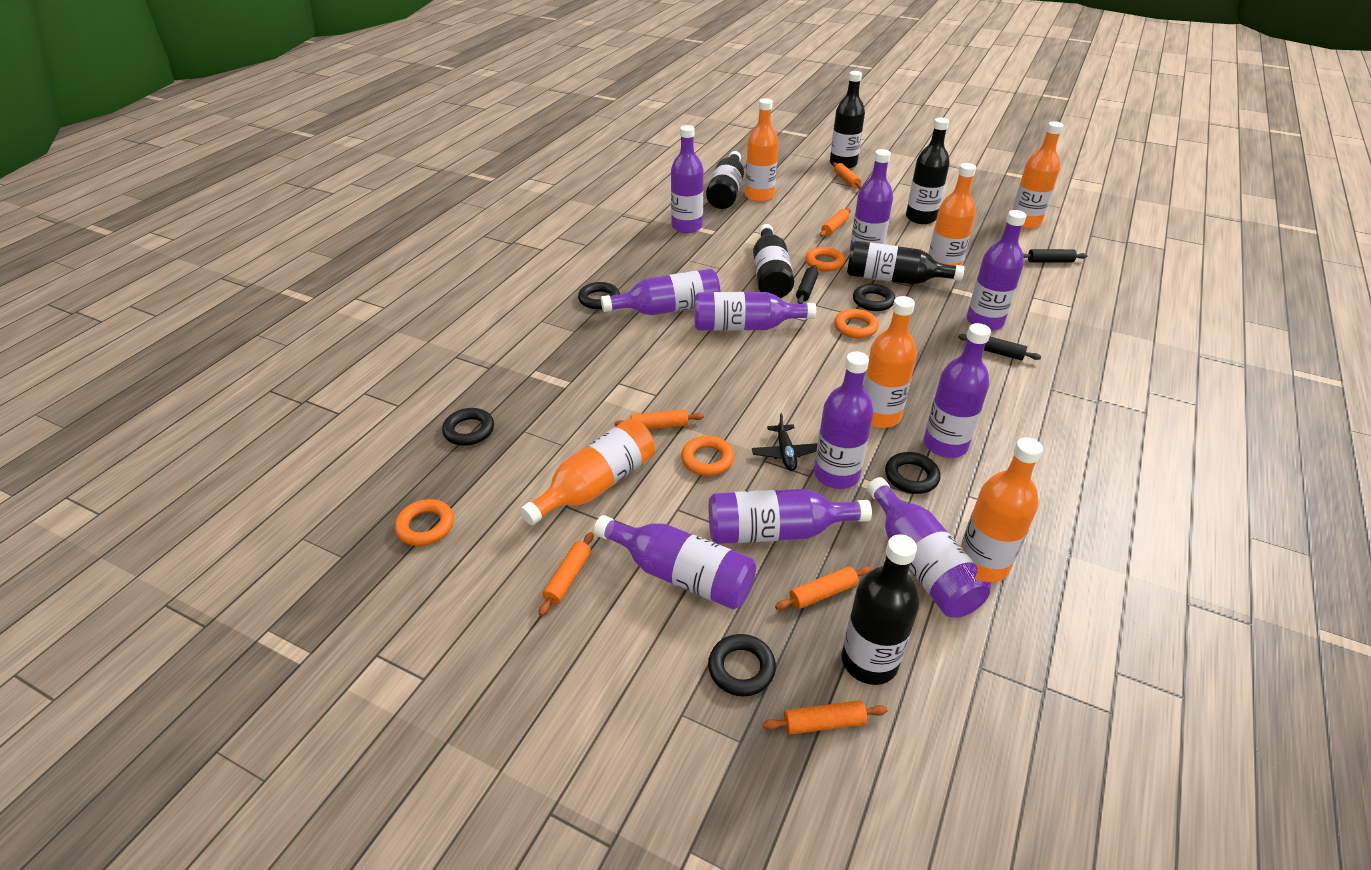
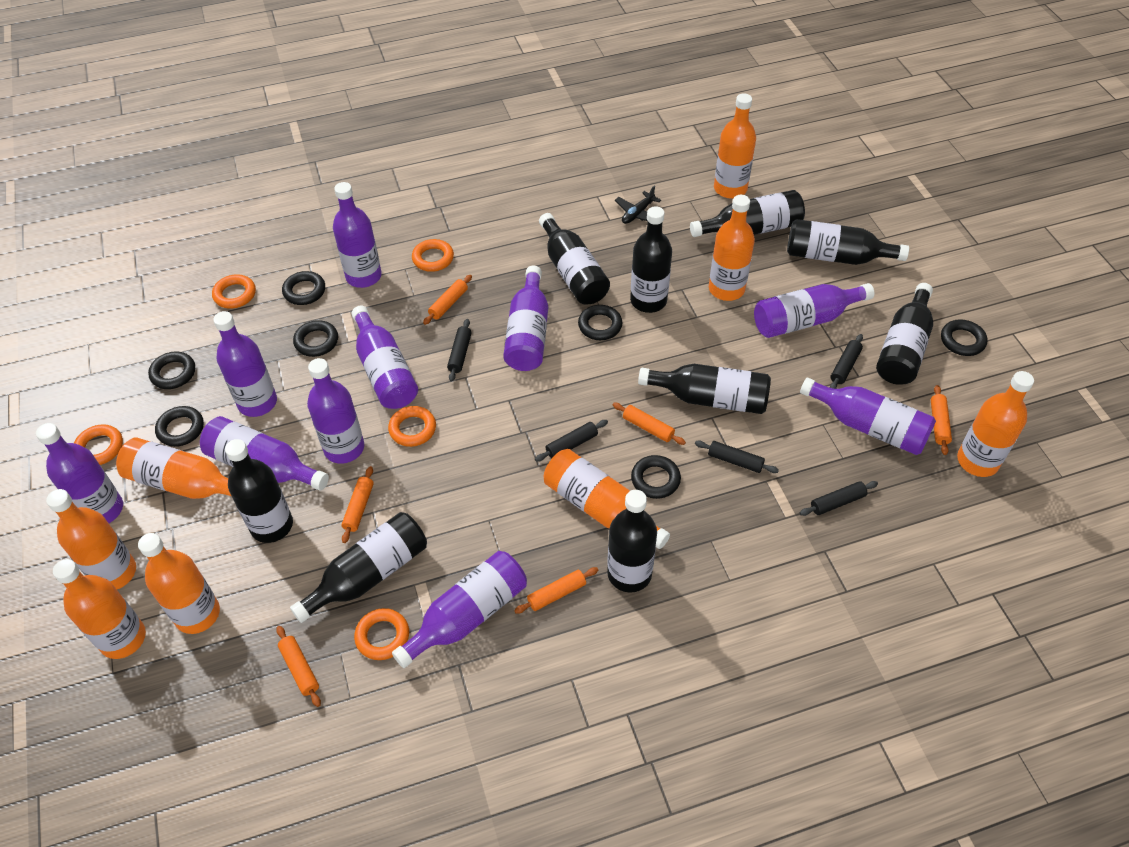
black bottle: 6 -> 9
black ring: 5 -> 7
black rolling pin: 3 -> 5
orange bottle: 6 -> 8
orange ring: 4 -> 5

